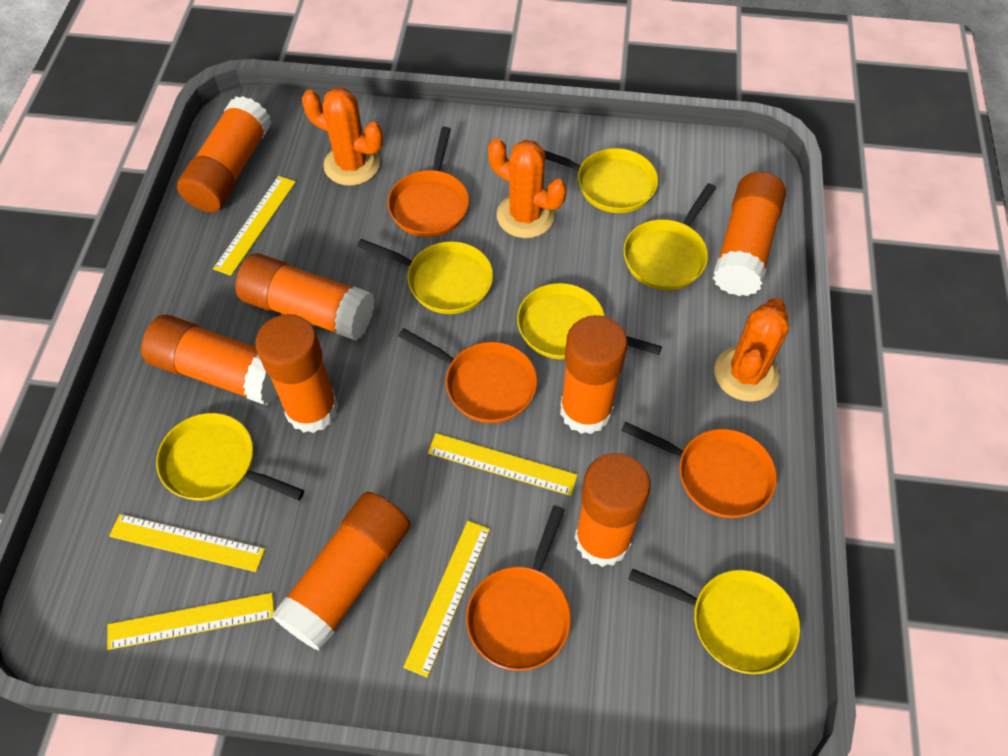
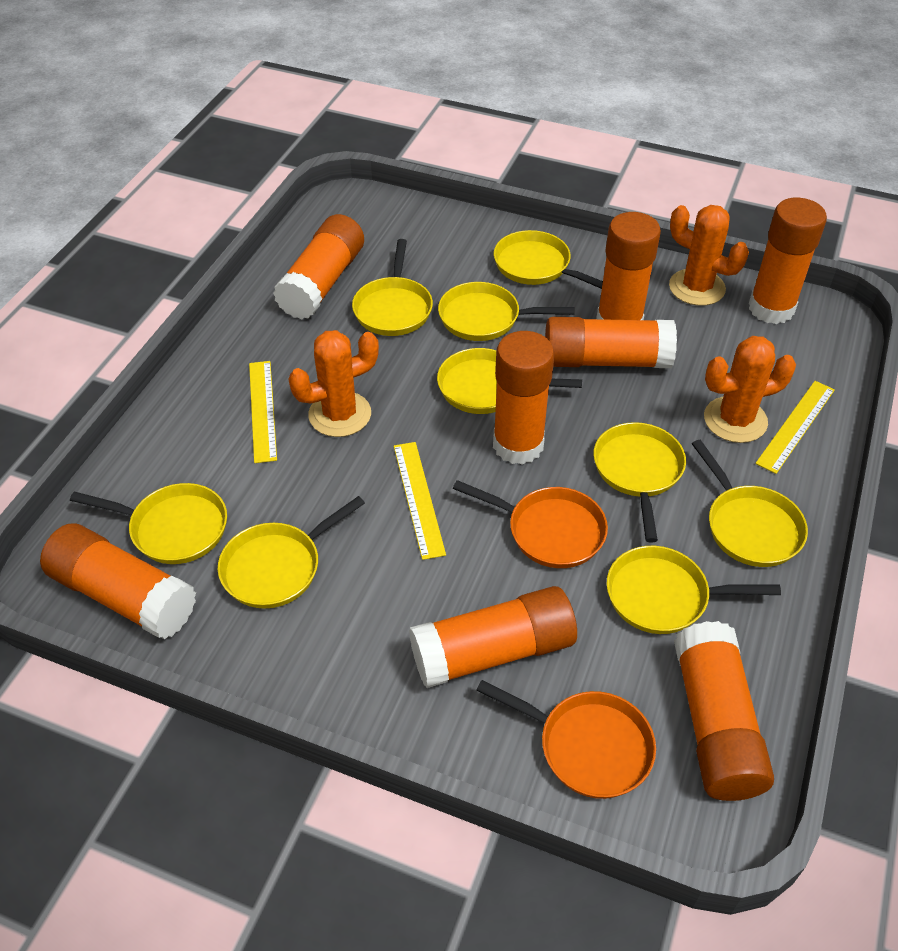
orange pan: 4 -> 2
yellow pan: 6 -> 9
yellow ruler: 5 -> 3

